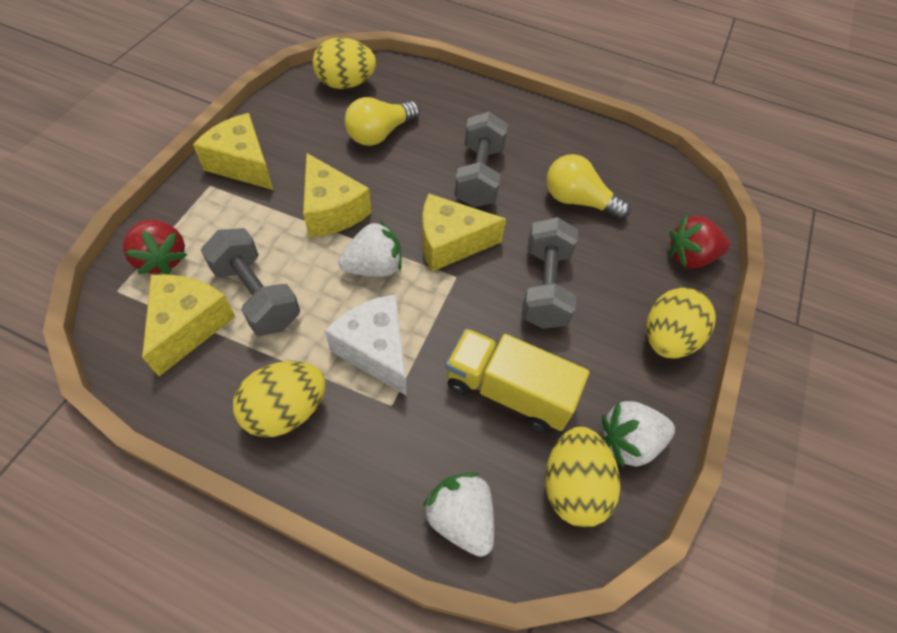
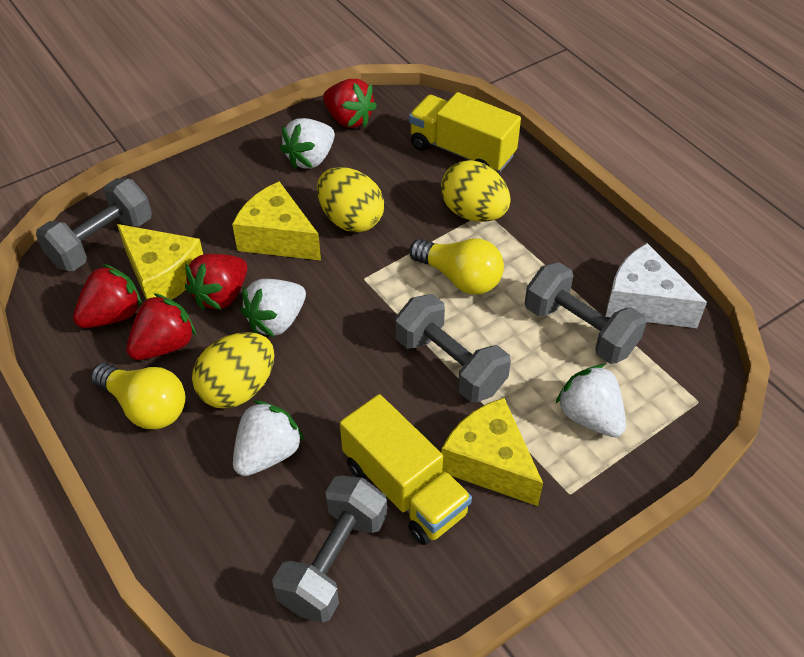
grey dumbbell: 3 -> 4
red strawberry: 2 -> 4
white strawberry: 3 -> 4
yellow cheese: 4 -> 3
yellow egg: 4 -> 3
yellow truck: 1 -> 2

